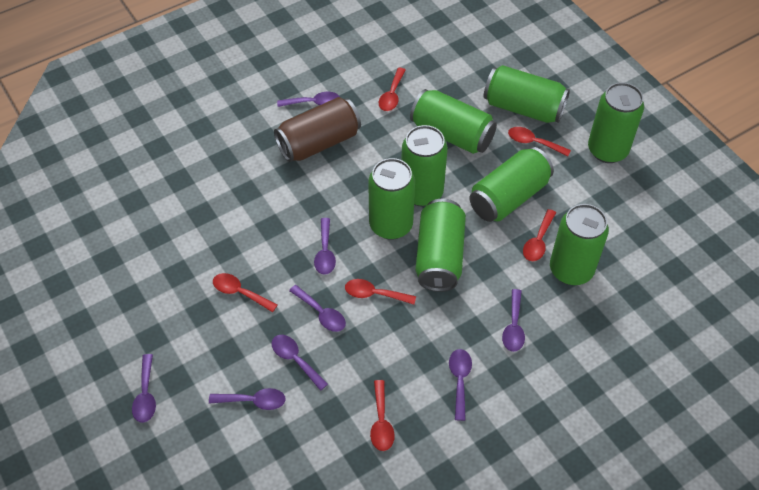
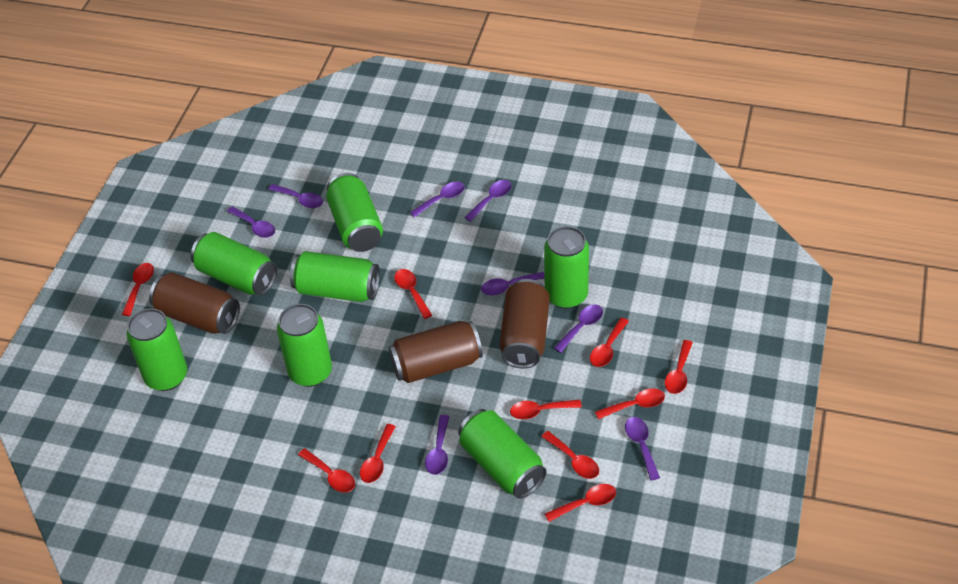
brown can: 1 -> 3
green can: 8 -> 7
red spoon: 6 -> 10

